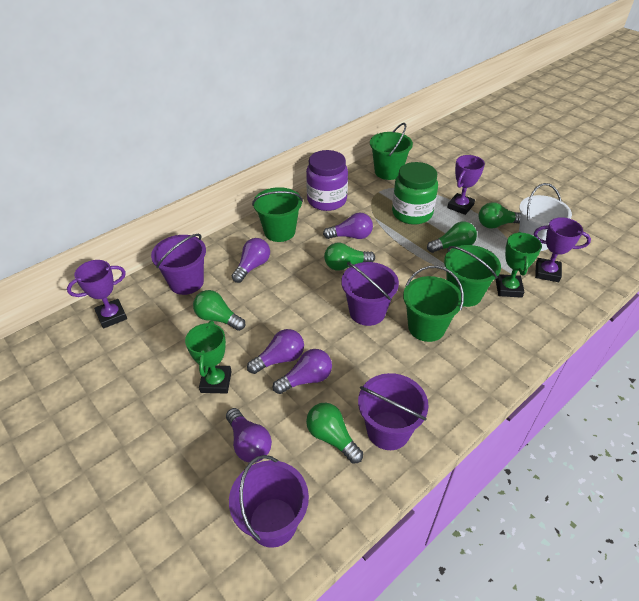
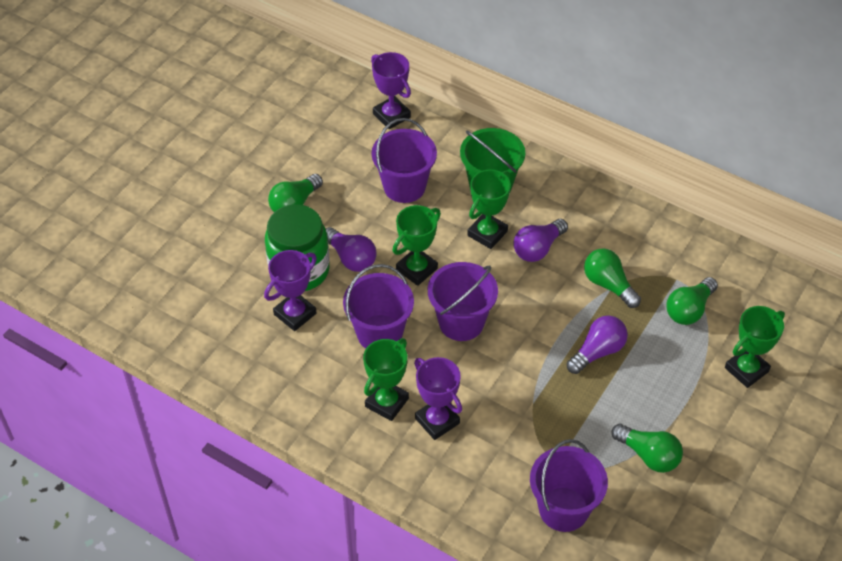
green bucket: 4 -> 1
green light bulb: 5 -> 4
green trophy: 2 -> 4
purple jar: 1 -> 0
purple light bulb: 5 -> 3
white bucket: 1 -> 0

